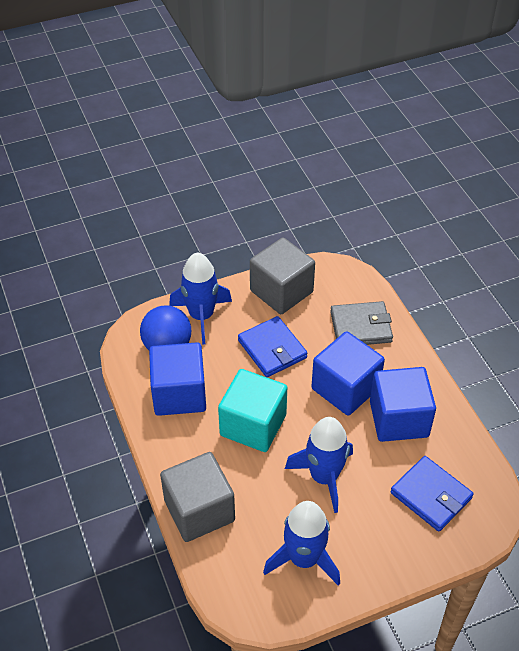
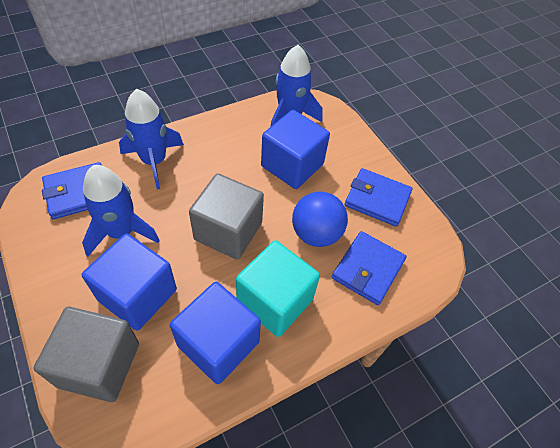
blue wallet: 2 -> 3
grey wallet: 1 -> 0

